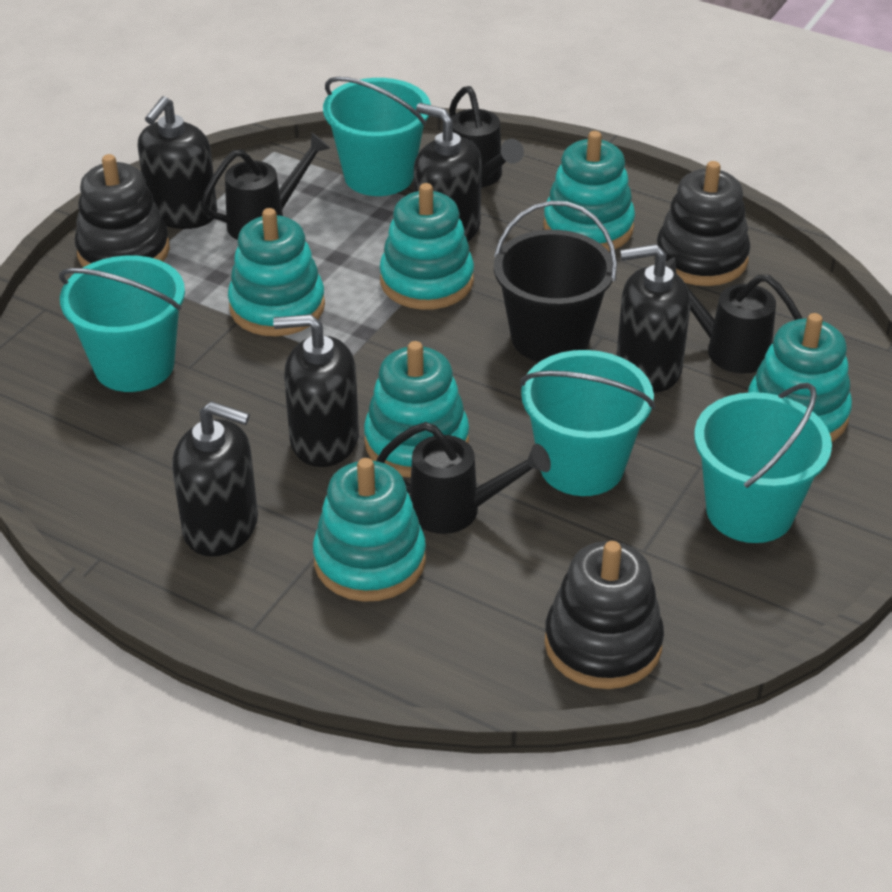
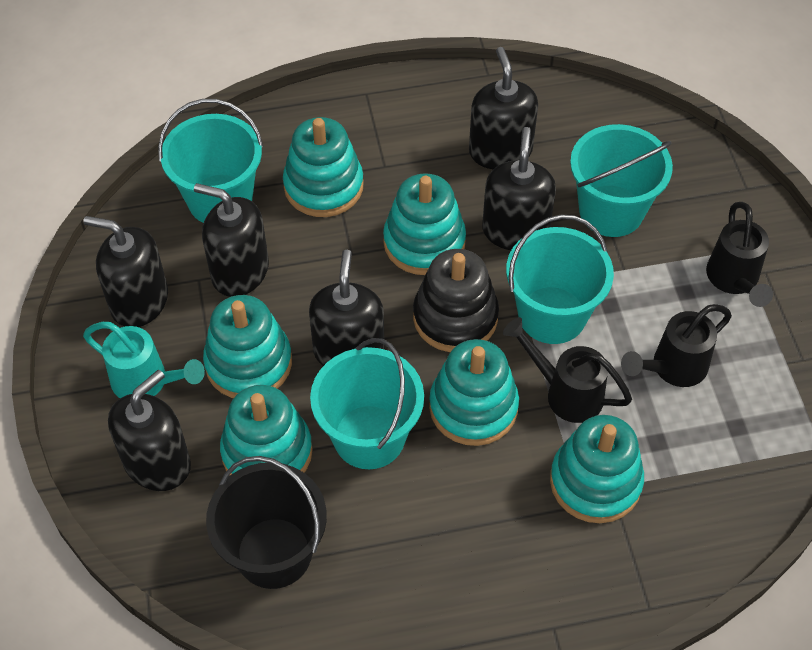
black soap dispenser: 5 -> 6
black stacking toy: 3 -> 1
black watering can: 4 -> 3
turquoise watering can: 0 -> 1

